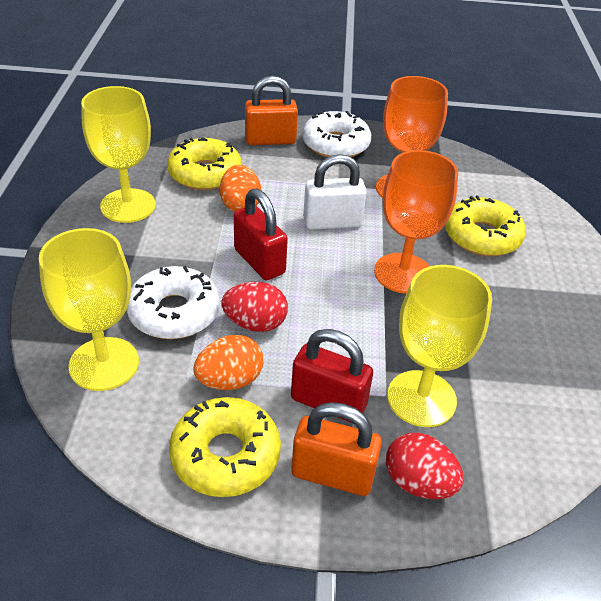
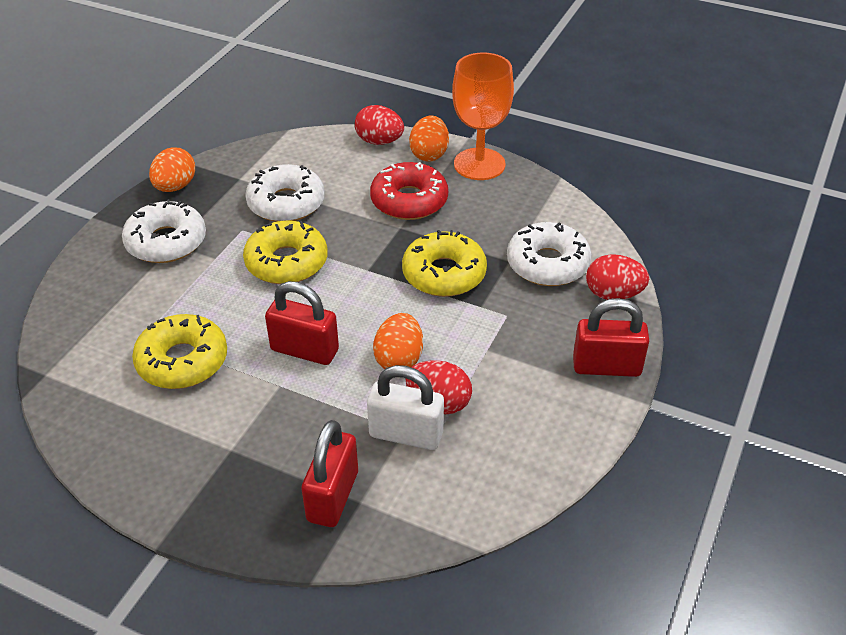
orange egg: 2 -> 3
orange goblet: 2 -> 1
orange padlock: 2 -> 0
red donut: 0 -> 1
red egg: 2 -> 3
red padlock: 2 -> 3
white donut: 2 -> 3
yellow goblet: 3 -> 0

